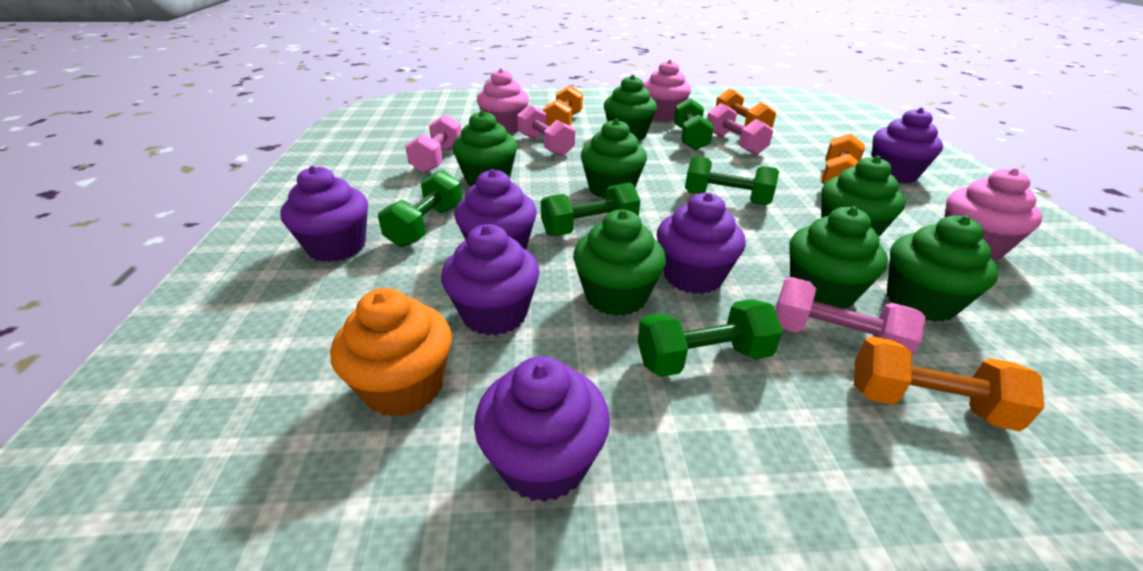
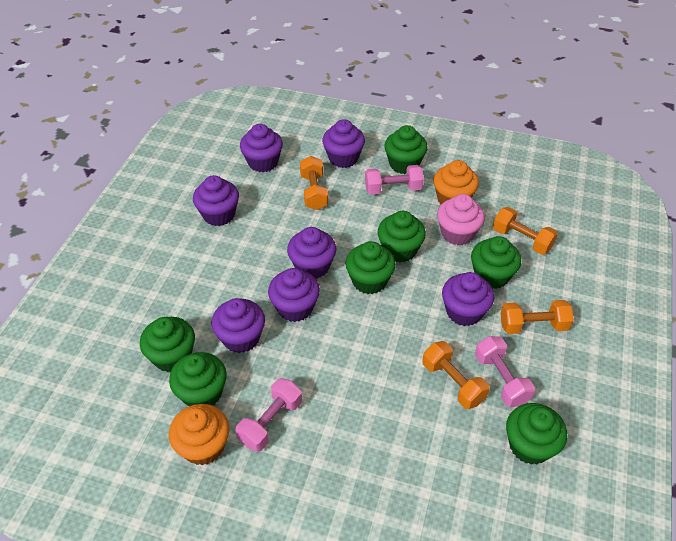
green dumbbell: 5 -> 0
orange cupcake: 1 -> 2
pink cupcake: 3 -> 1
pink dumbbell: 4 -> 3
purple cupcake: 6 -> 7

